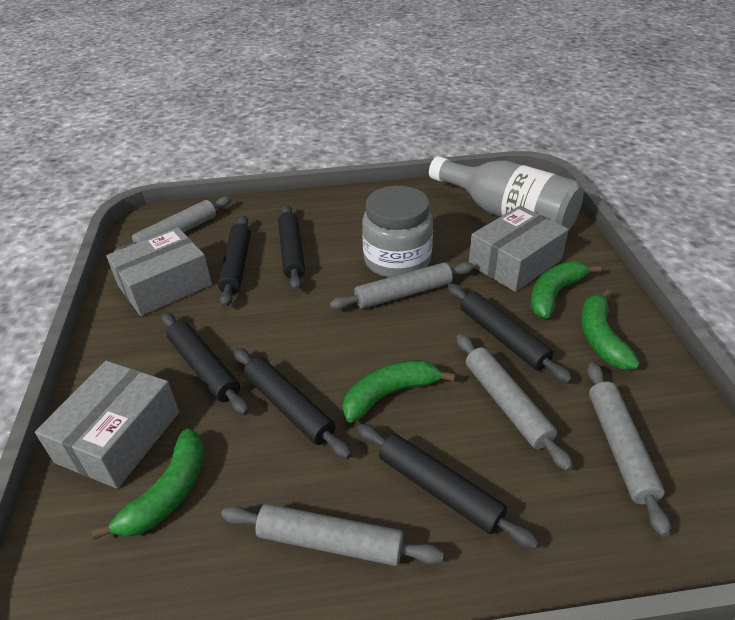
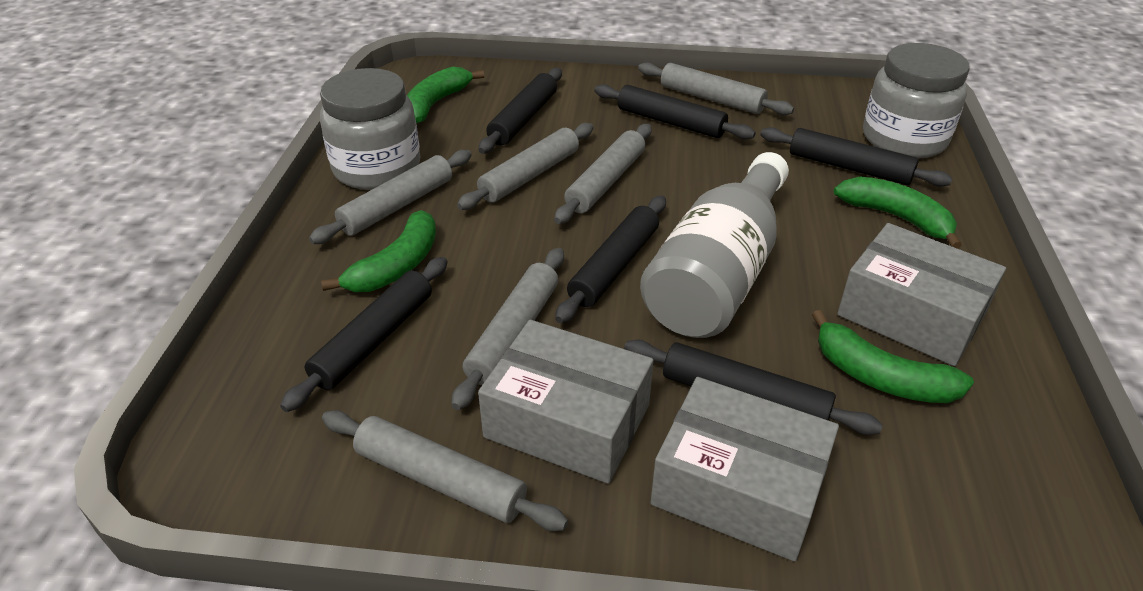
grey jar: 1 -> 2
grey rolling pin: 5 -> 6

